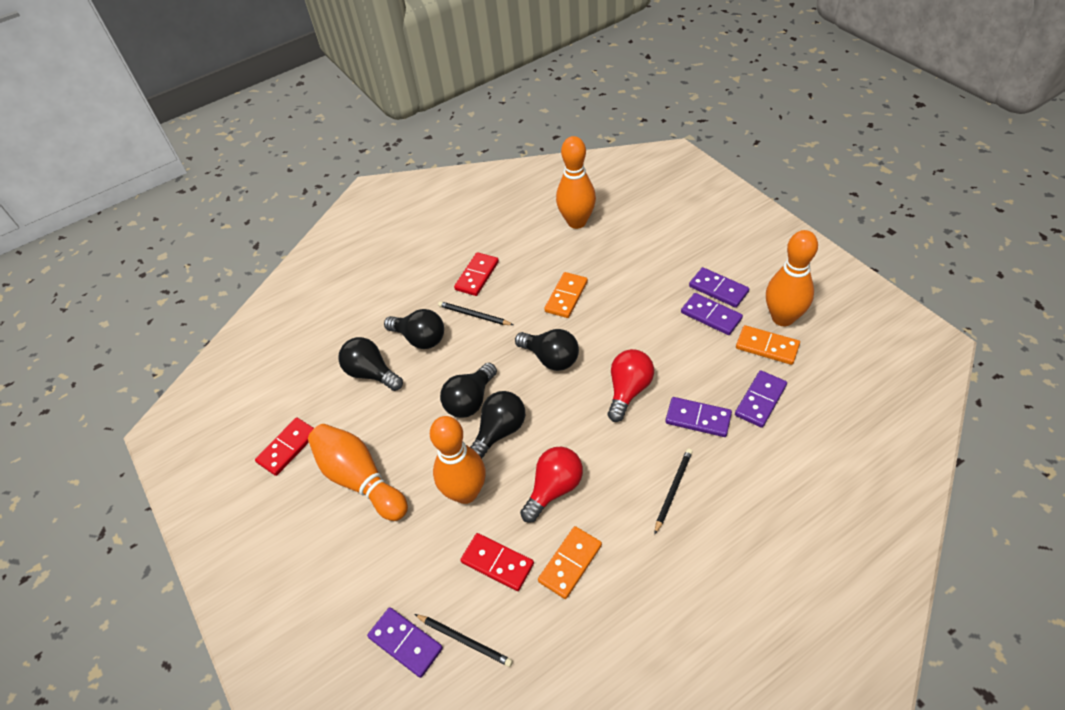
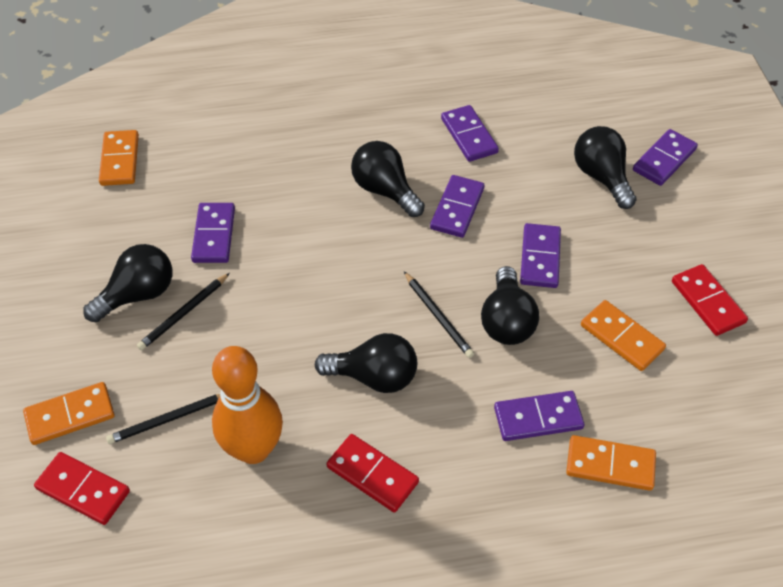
orange bowling pin: 4 -> 1
orange domino: 3 -> 4
purple domino: 5 -> 6
red light bulb: 2 -> 0

